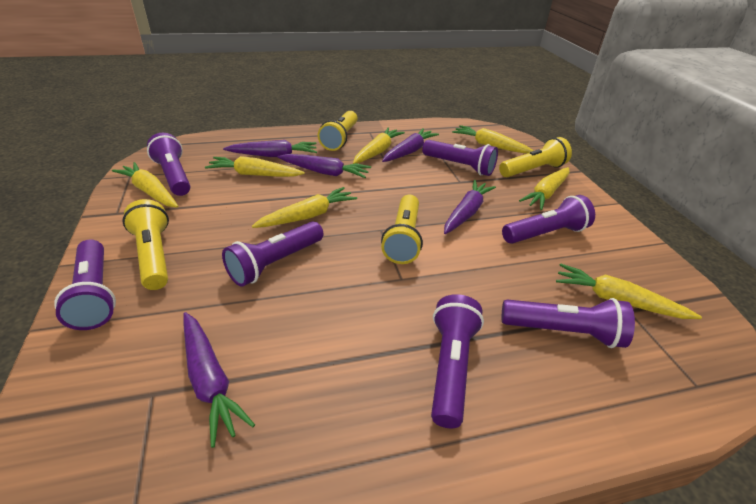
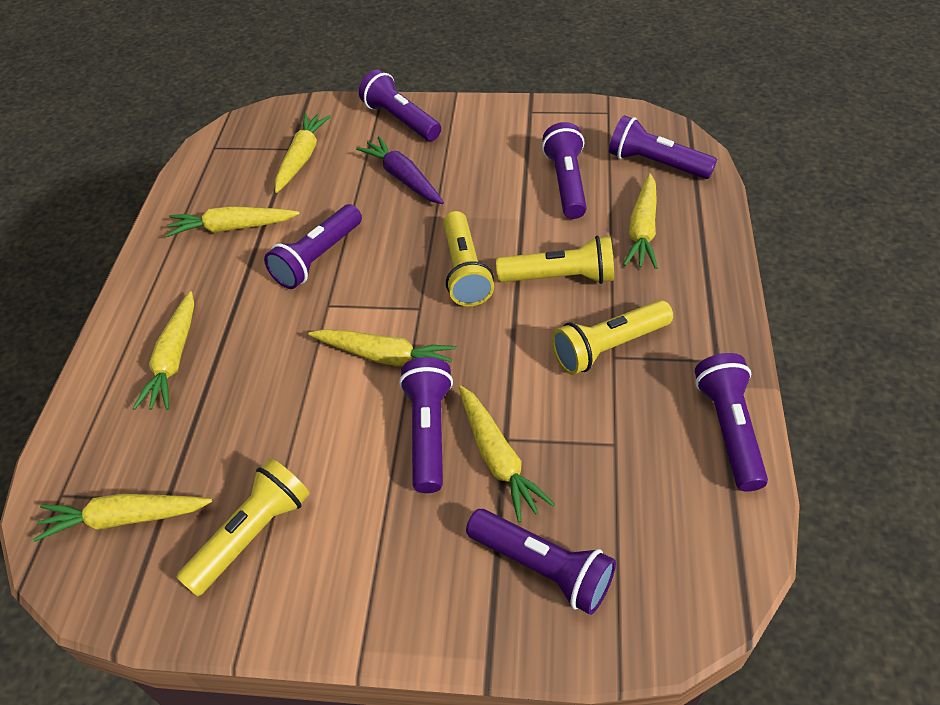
purple carrot: 5 -> 1

